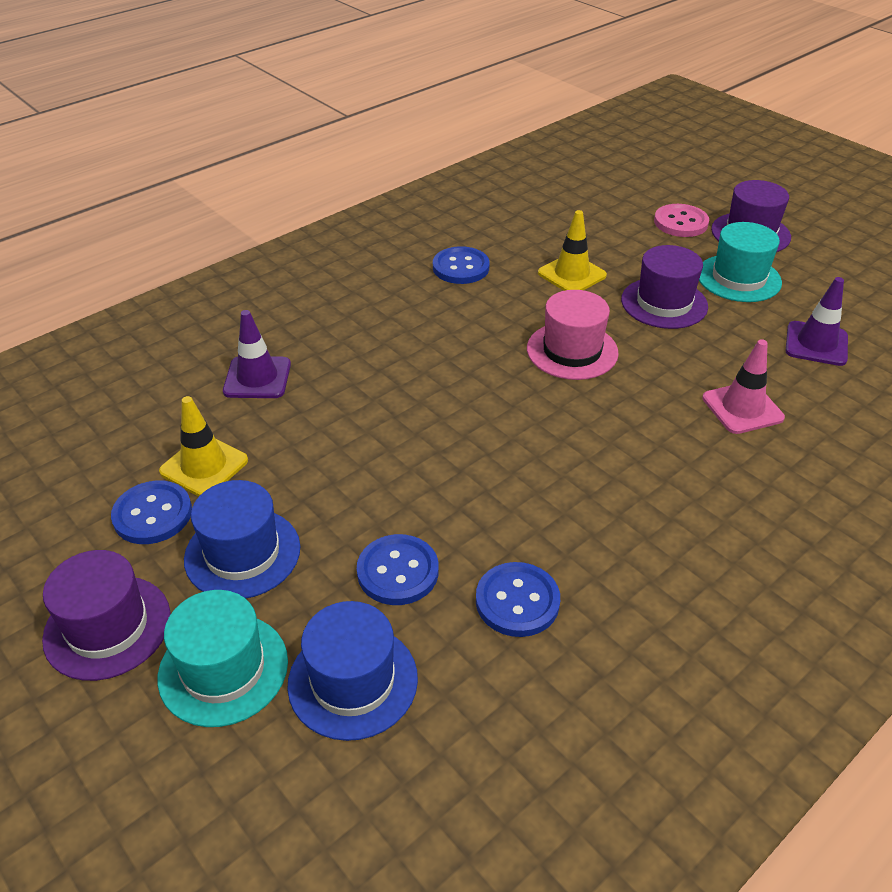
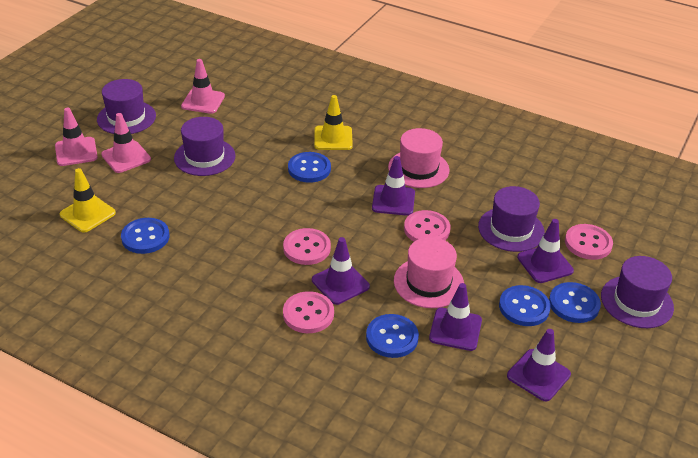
blue button: 4 -> 5
blue hat: 2 -> 0
pink button: 1 -> 4
pink hat: 1 -> 2
pink traffic cone: 1 -> 3
purple hat: 3 -> 4
purple traffic cone: 2 -> 5
turquoise hat: 2 -> 0

